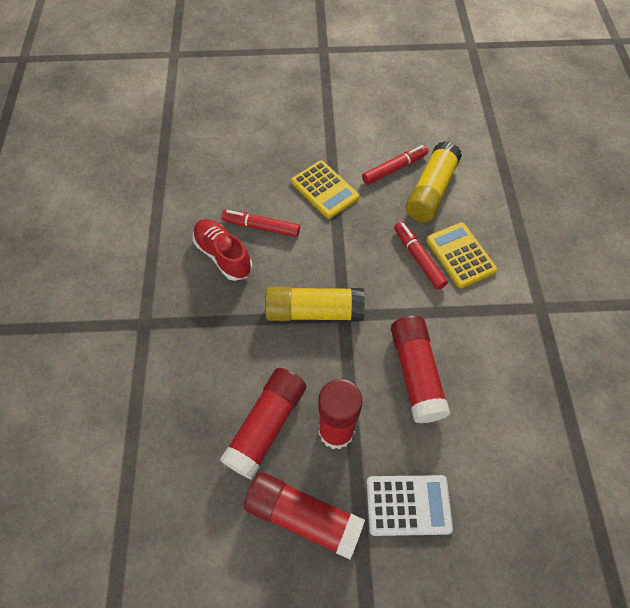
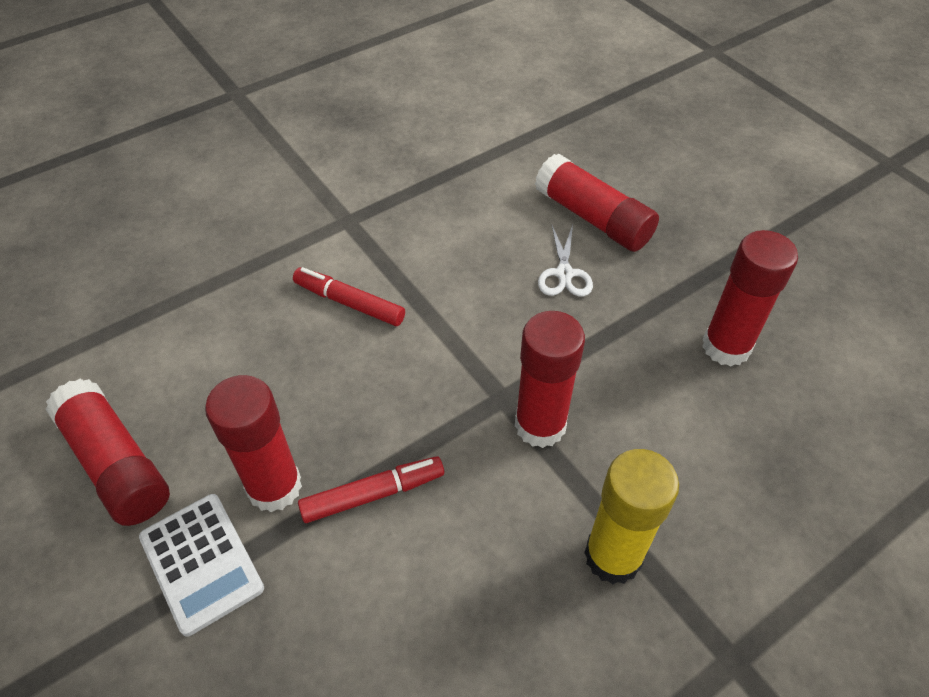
red glue stick: 4 -> 5
red marker: 3 -> 2
red shoe: 1 -> 0
white scissors: 0 -> 1
yellow calculator: 2 -> 0
yellow glue stick: 2 -> 1

